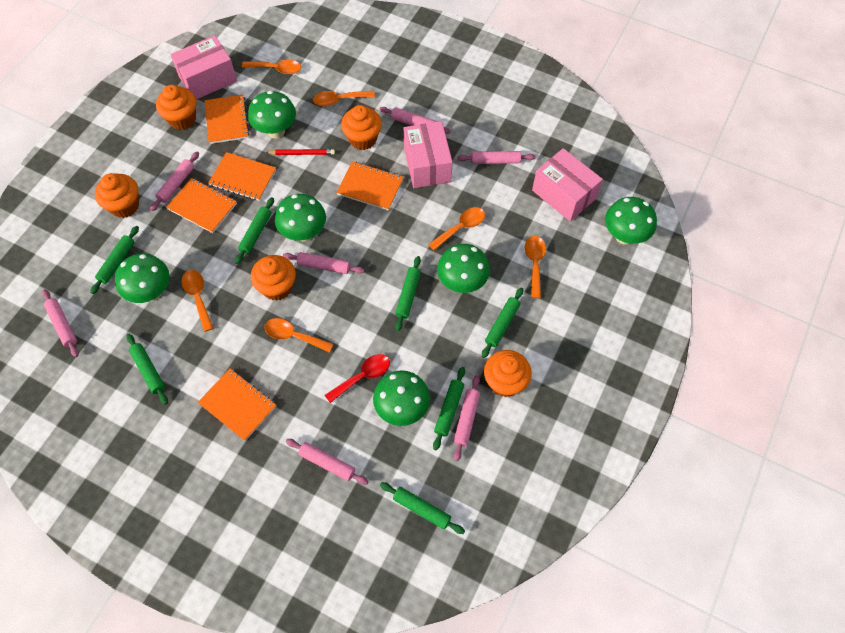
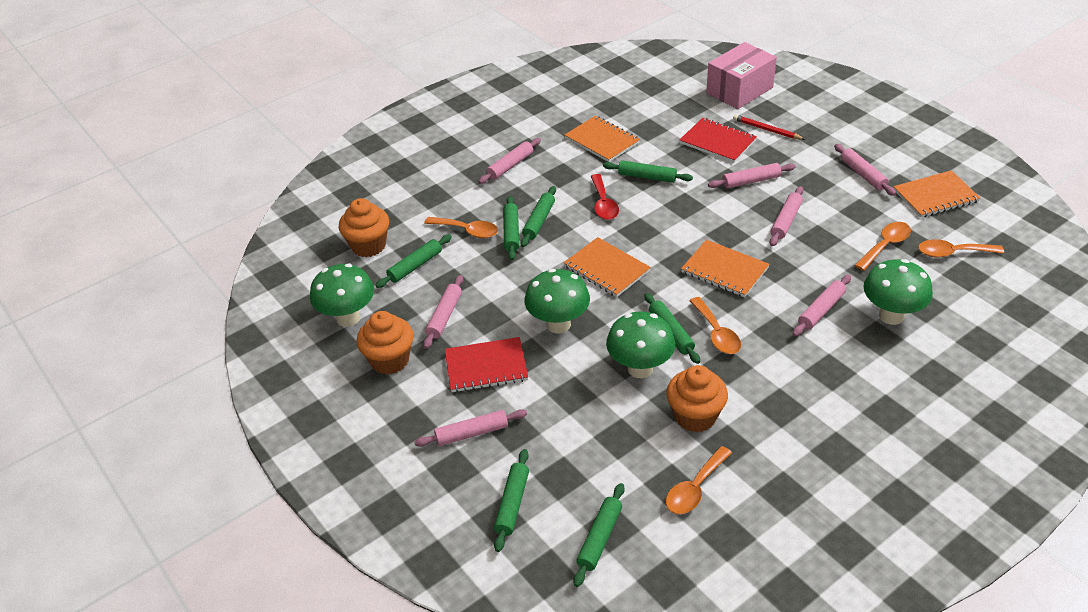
green mushroom: 6 -> 4
orange cupcake: 5 -> 3
orange notebook: 5 -> 4
orange spoon: 6 -> 5
pink box: 3 -> 1
red notebook: 0 -> 2

